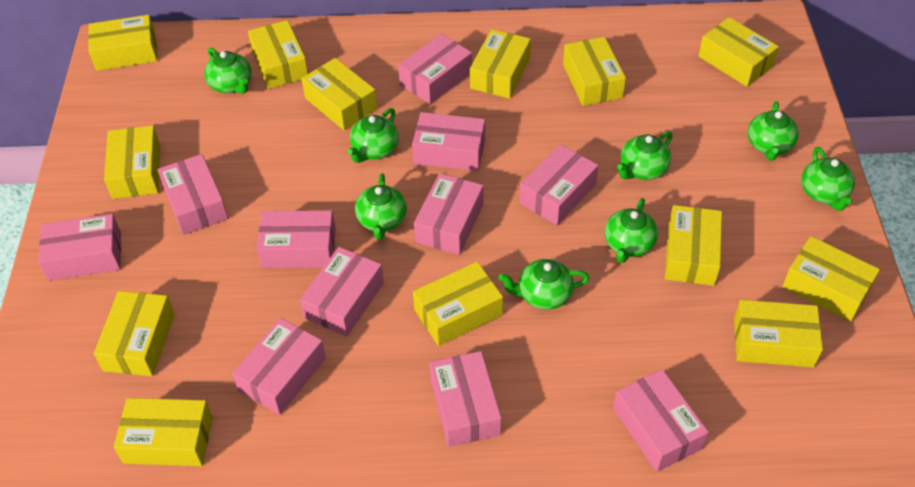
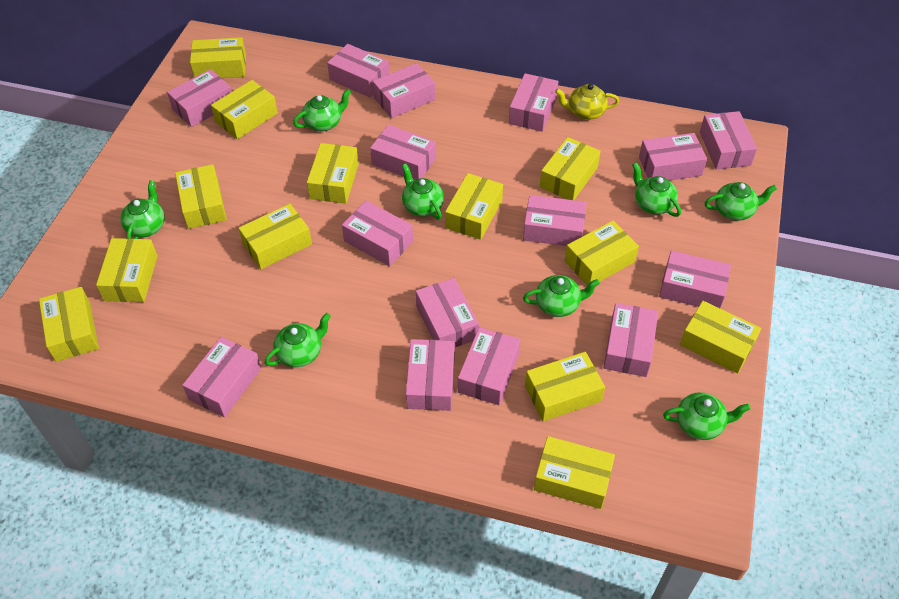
pink box: 11 -> 15
yellow teapot: 0 -> 1

